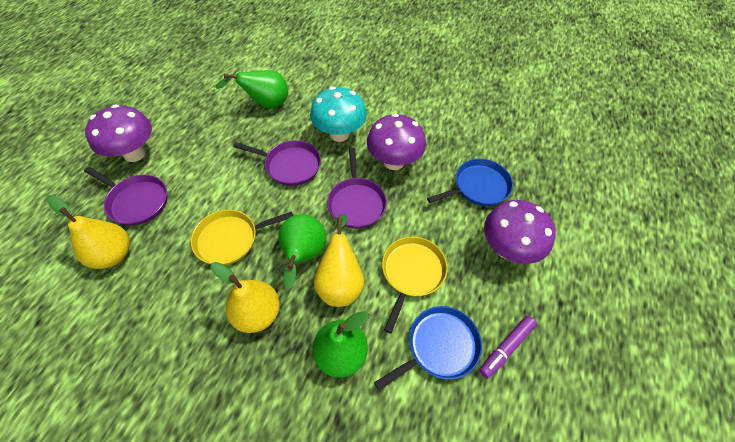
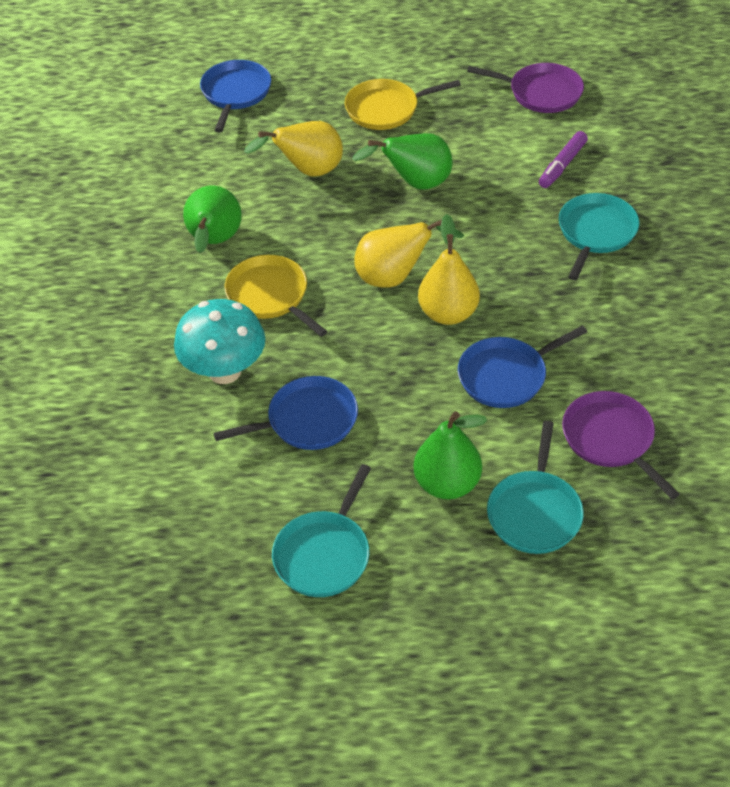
blue pan: 2 -> 3
purple mushroom: 3 -> 0
purple pan: 3 -> 2
turquoise pan: 0 -> 3

